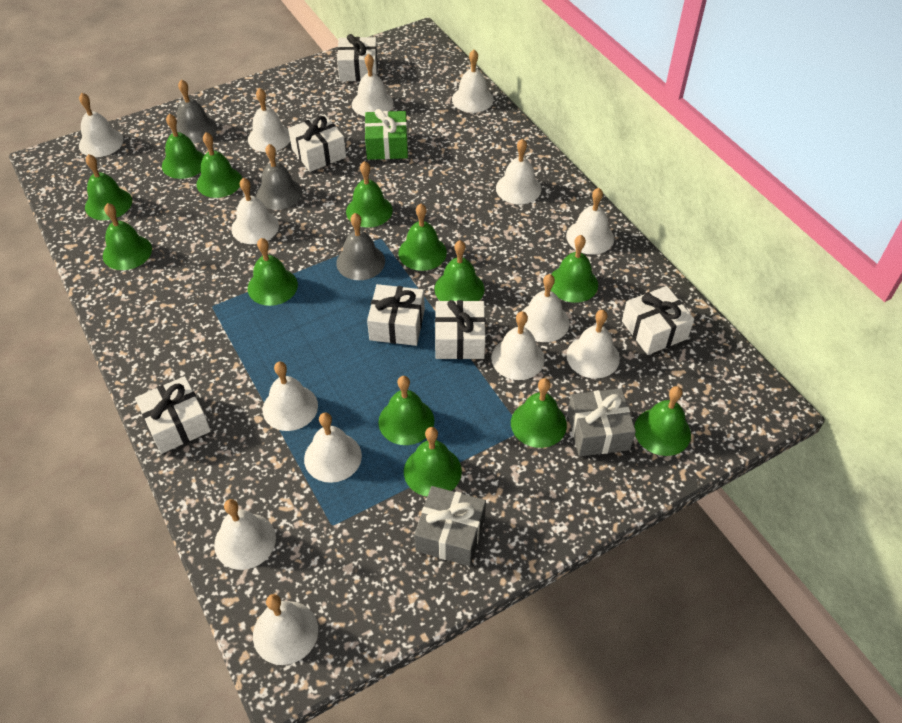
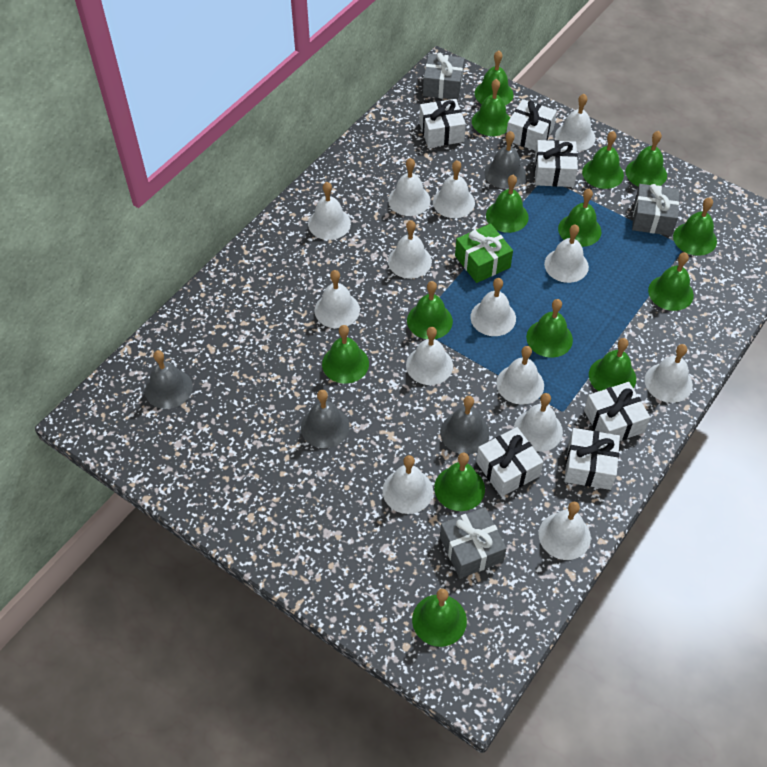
green bell: 13 -> 14
grey bell: 3 -> 4
grey gift: 2 -> 3

